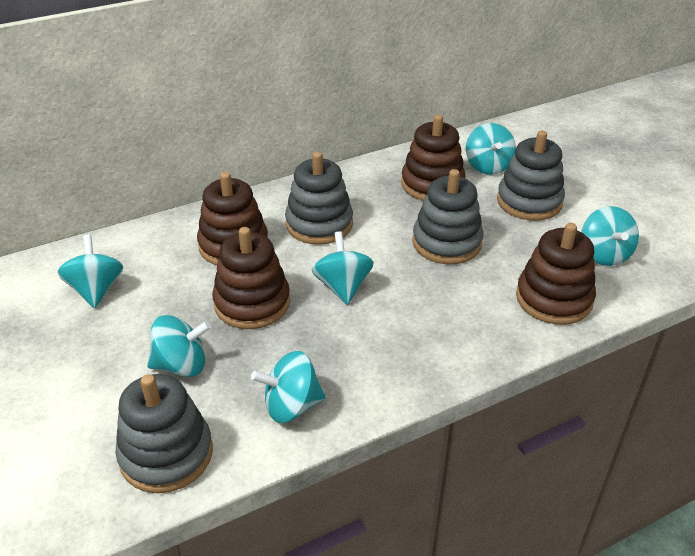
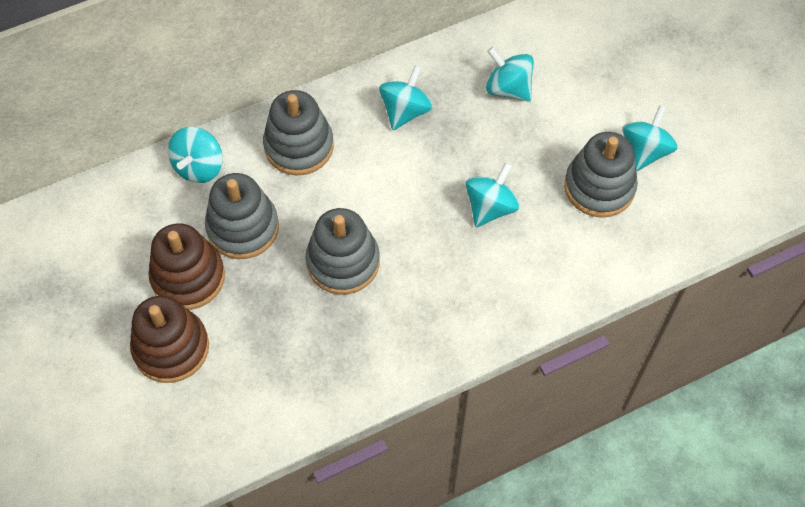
brown stacking toy: 4 -> 2
turquoise spinning top: 6 -> 5

